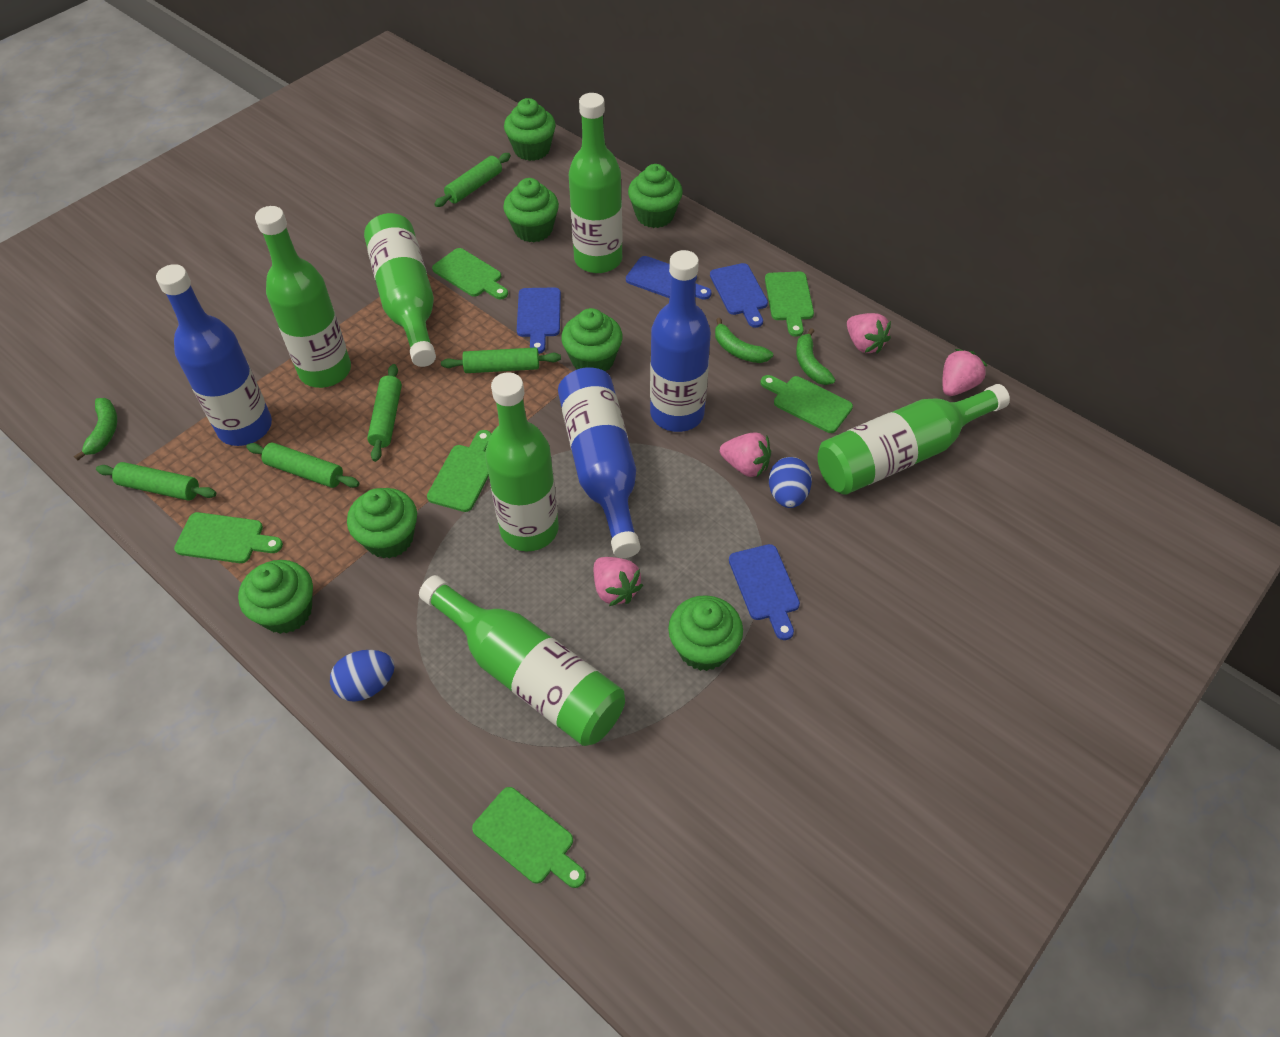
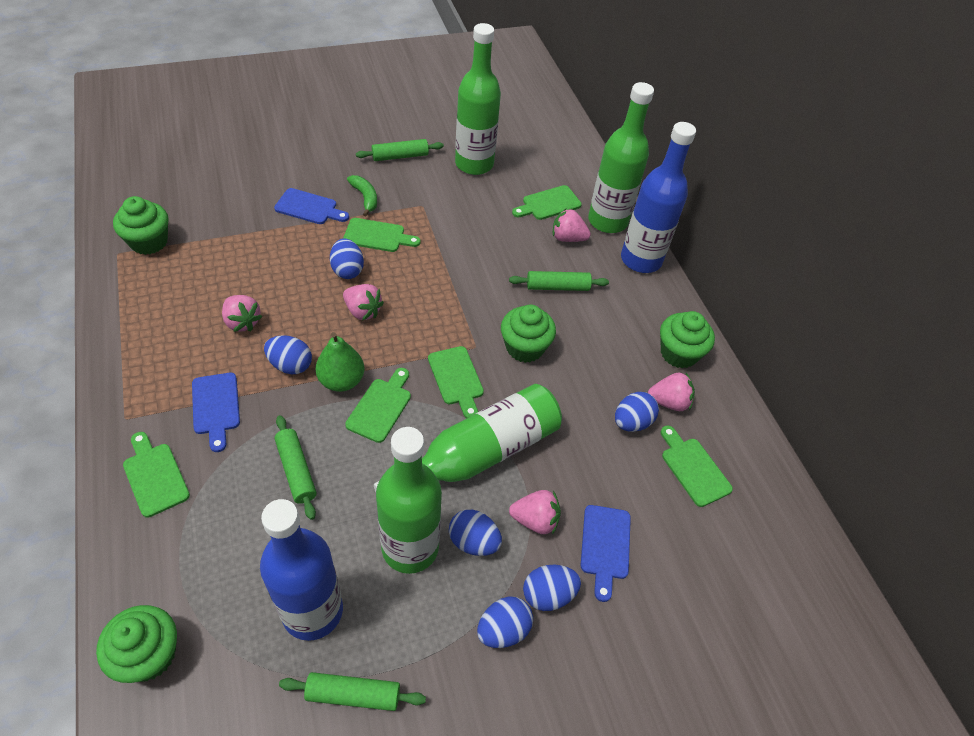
blue bottle: 3 -> 2
blue cutting board: 4 -> 3
blue egg: 2 -> 6
green banana: 3 -> 1
green bottle: 6 -> 4
green cupcake: 7 -> 4
green pear: 0 -> 1
green rolling pin: 5 -> 4
pink strawberry: 4 -> 5

